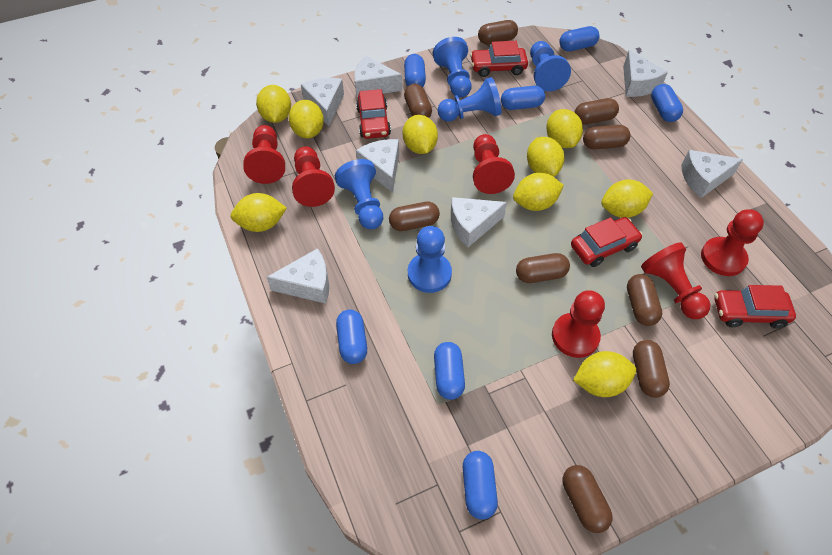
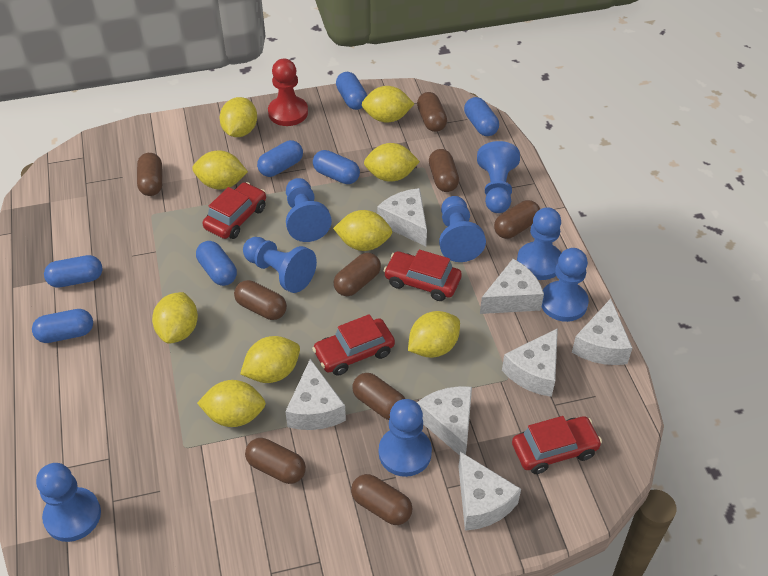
blue pawn: 5 -> 8
red pawn: 6 -> 1

